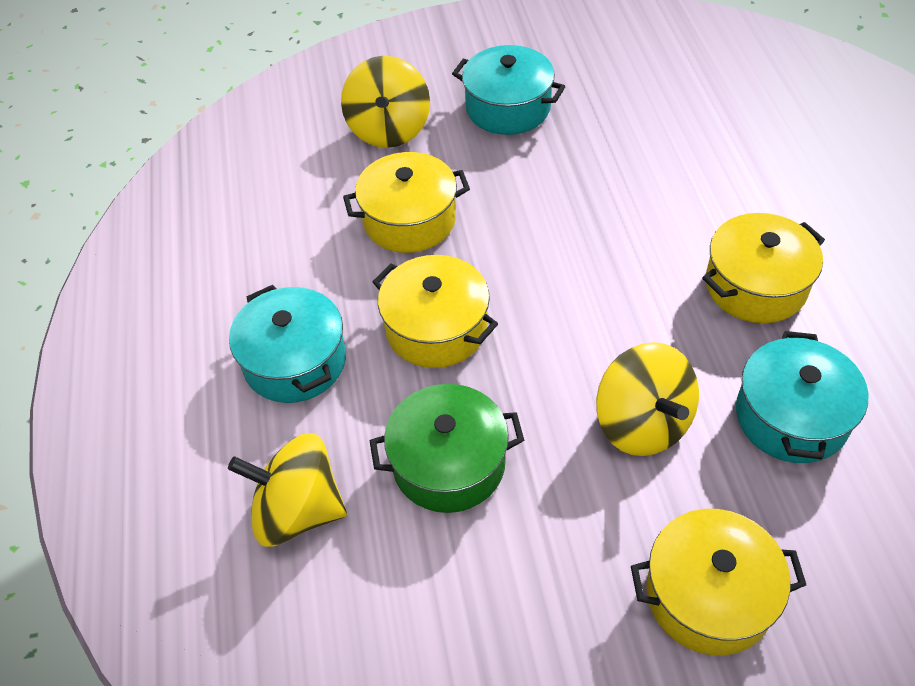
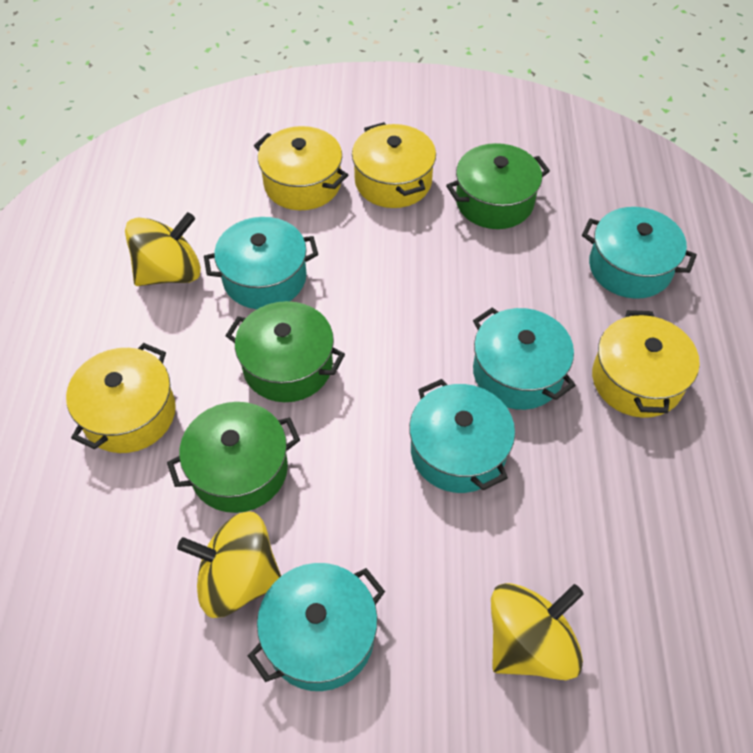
green pot: 1 -> 3
turquoise pot: 3 -> 5

